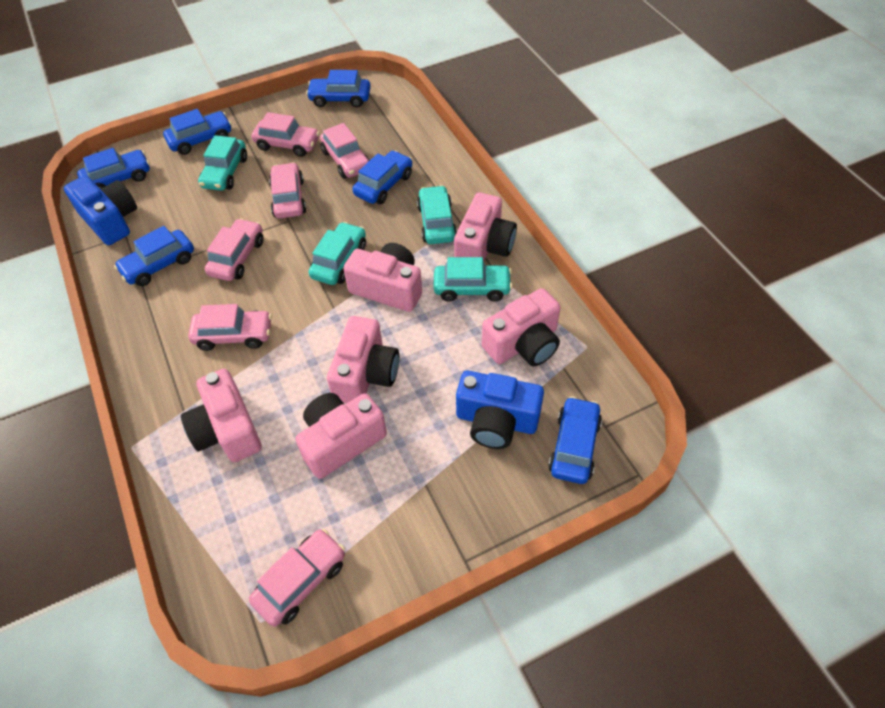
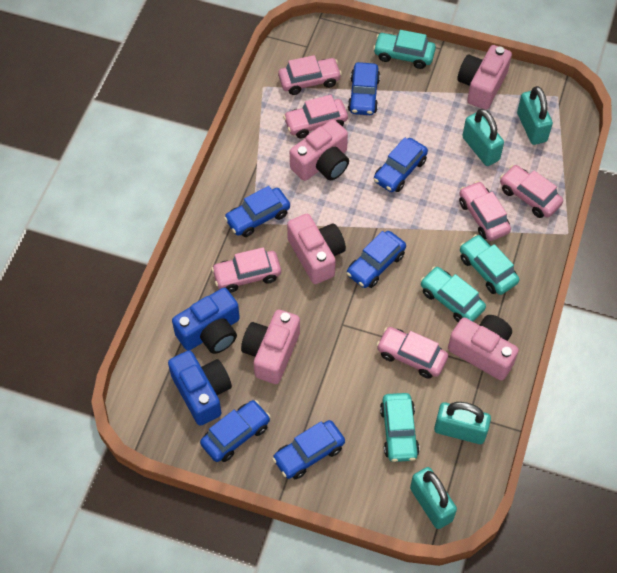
pink camera: 6 -> 5
turquoise padlock: 0 -> 4

